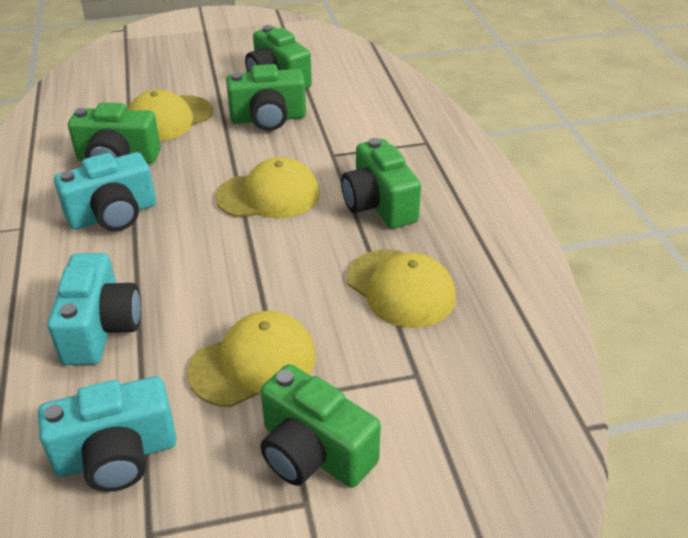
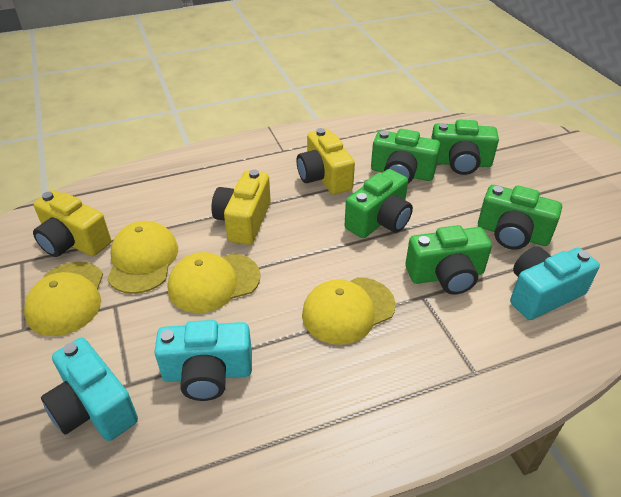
yellow camera: 0 -> 3

